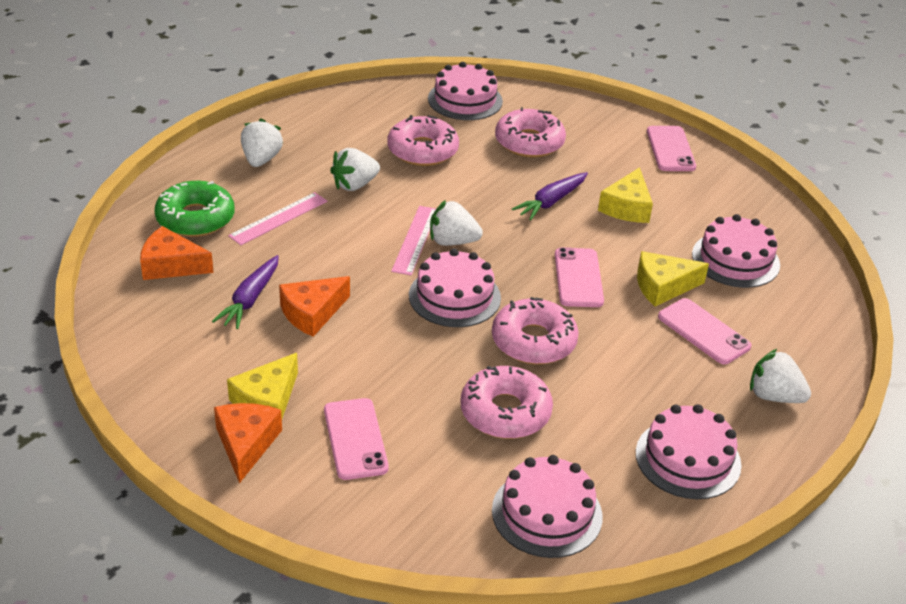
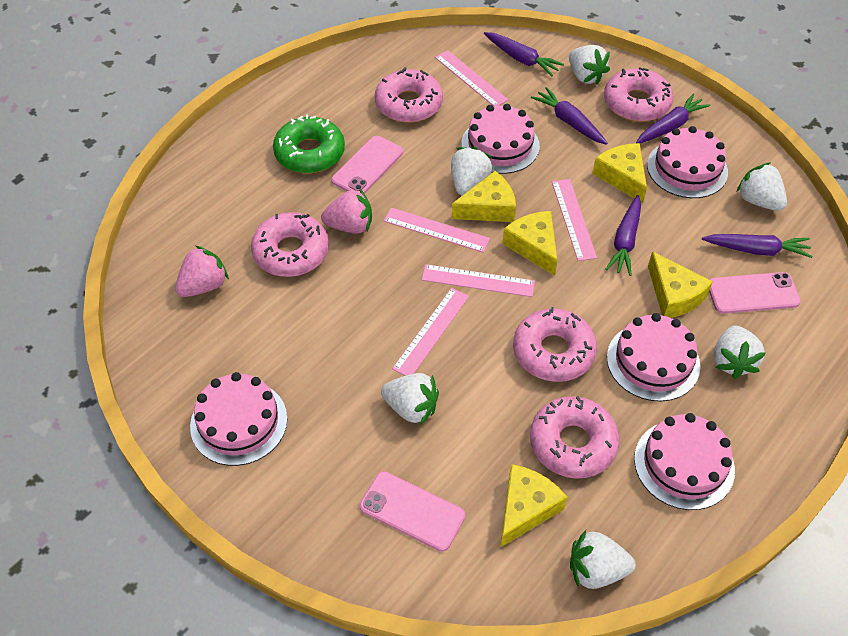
orange cheese: 3 -> 0
pink donut: 4 -> 5
pink phone: 4 -> 3
pink ruler: 2 -> 5
pink strawberry: 0 -> 2
purple carrot: 2 -> 5
white strawberry: 4 -> 6
yellow cheese: 3 -> 5

